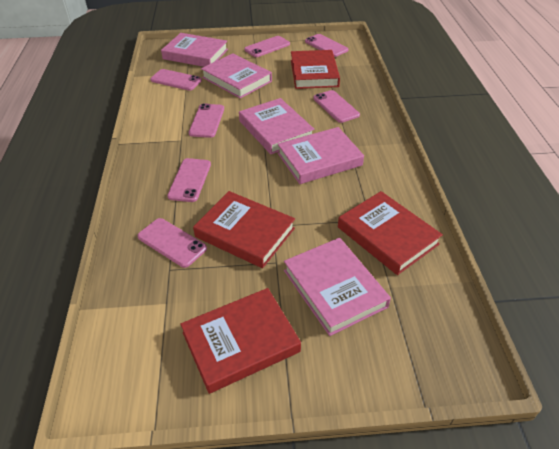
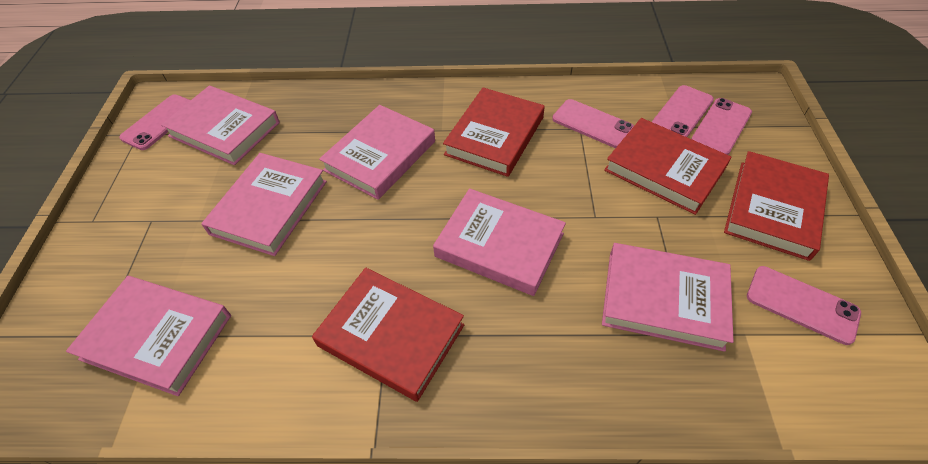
pink book: 5 -> 6
pink phone: 7 -> 5

